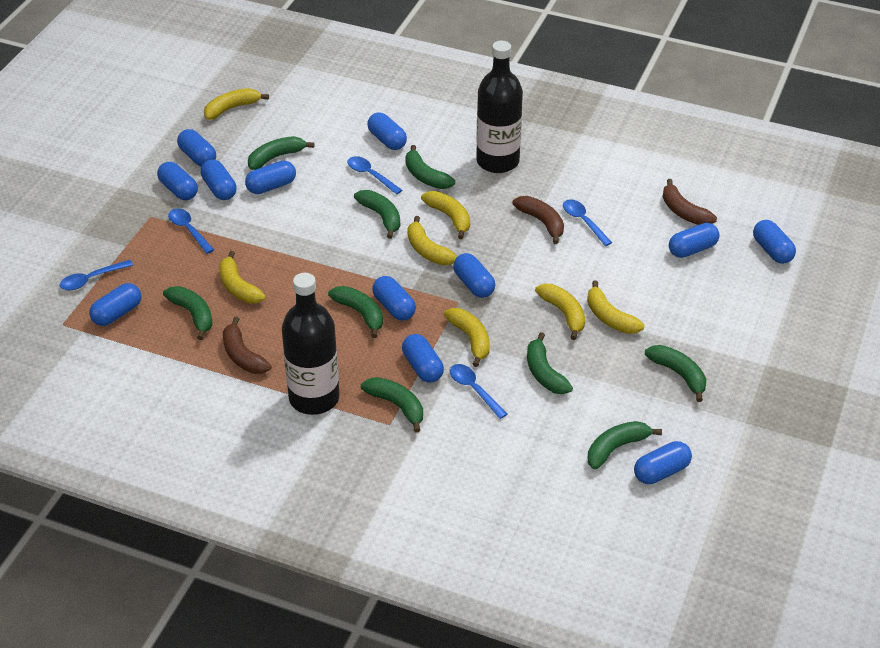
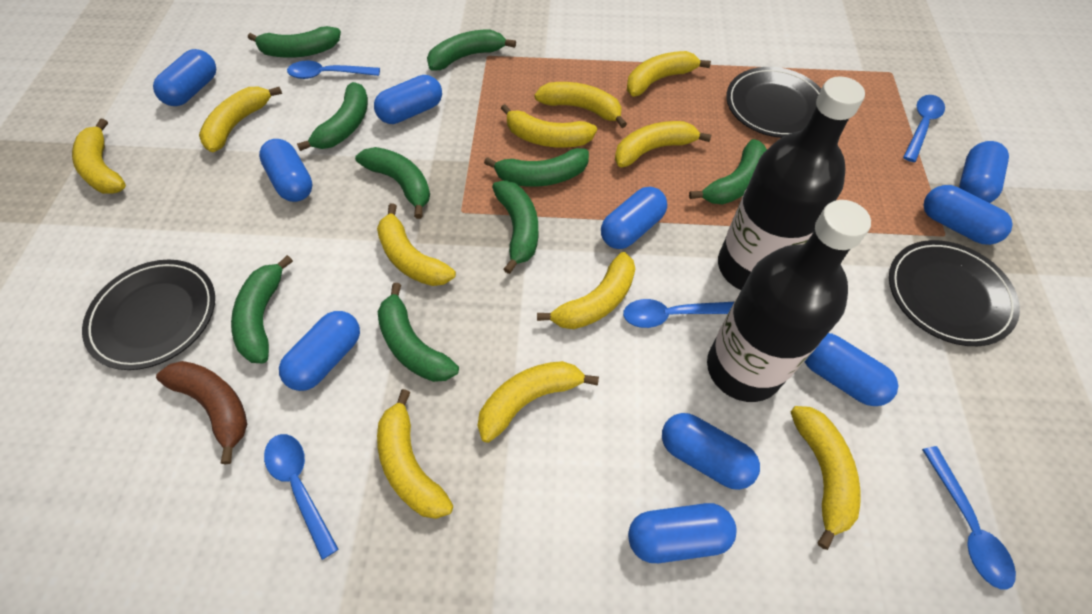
black plate: 0 -> 3
blue capsule: 12 -> 10
brown banana: 3 -> 1
yellow banana: 7 -> 11

